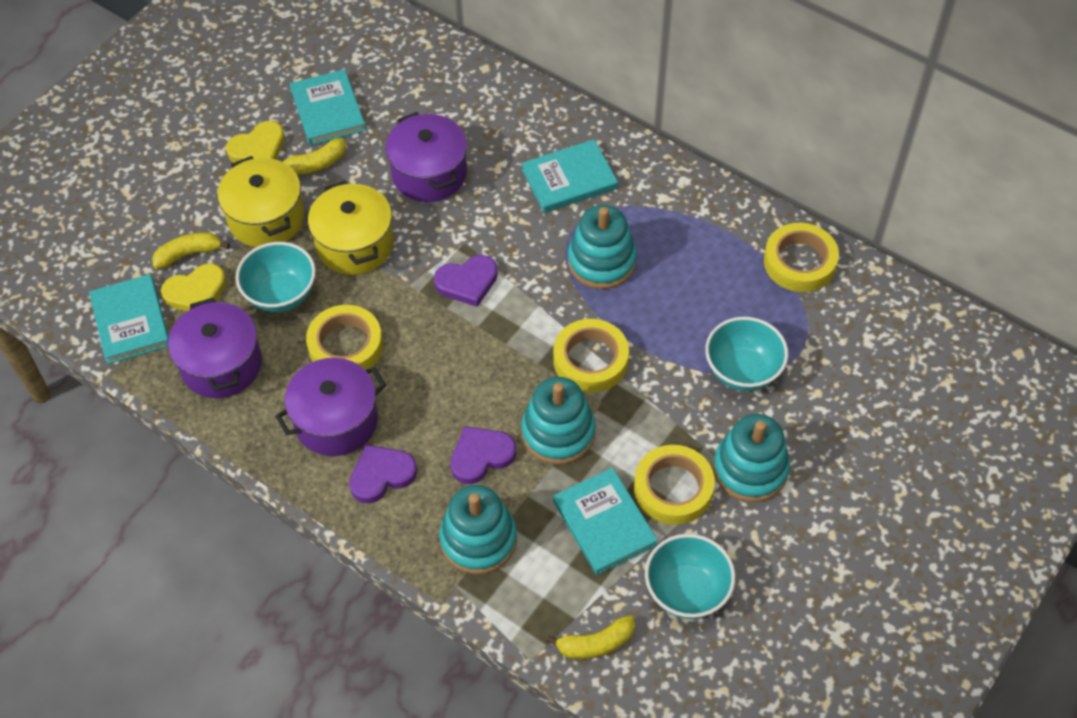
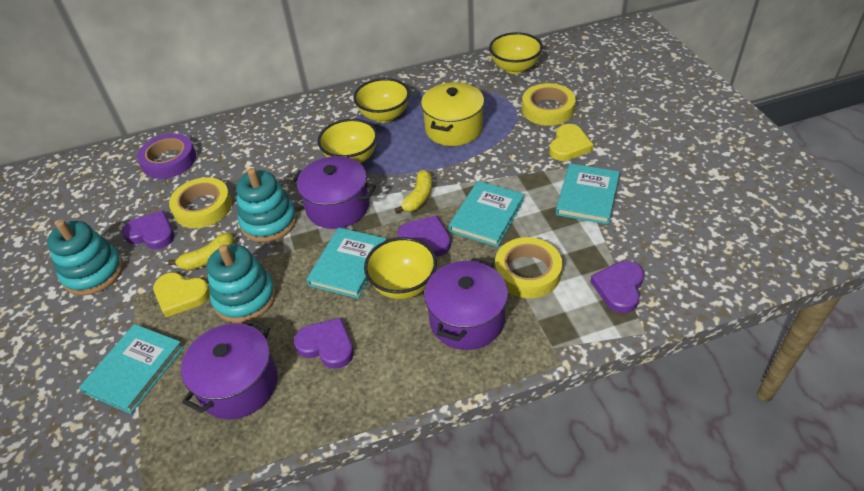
purple heart: 3 -> 4
purple tape: 0 -> 1
turquoise bowl: 3 -> 0
turquoise stacking toy: 4 -> 3
yellow banana: 3 -> 2
yellow bowl: 0 -> 4
yellow pot: 2 -> 1
yellow tape: 4 -> 3

